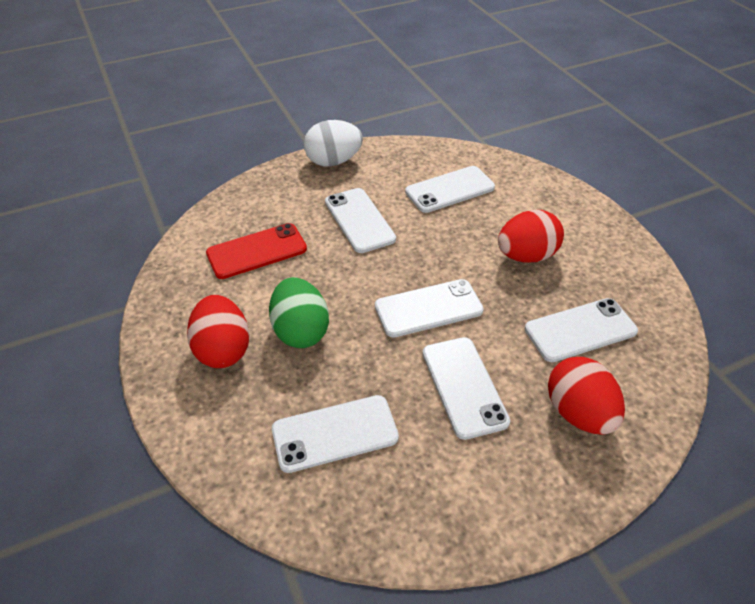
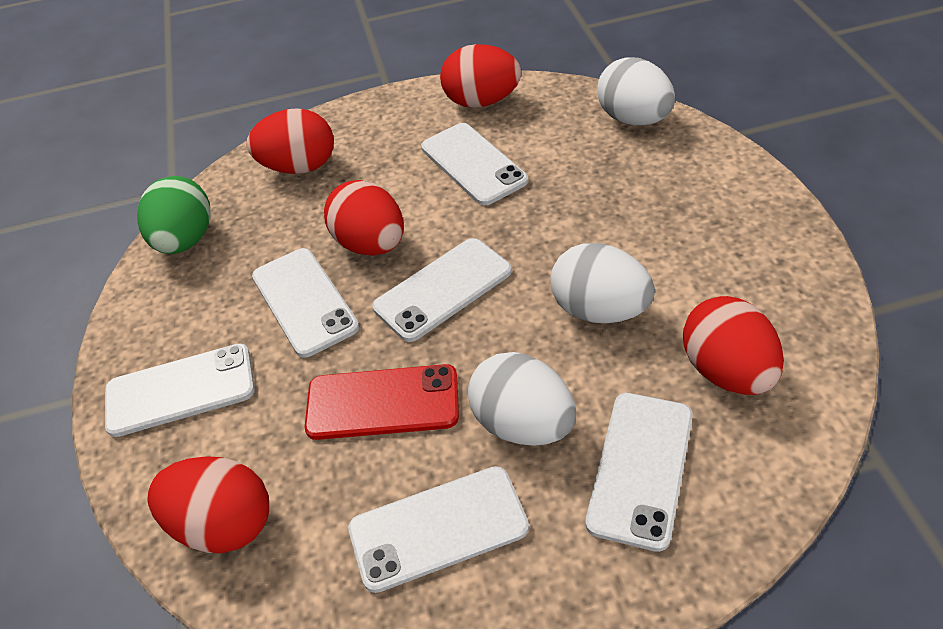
red egg: 3 -> 5
white egg: 1 -> 3

